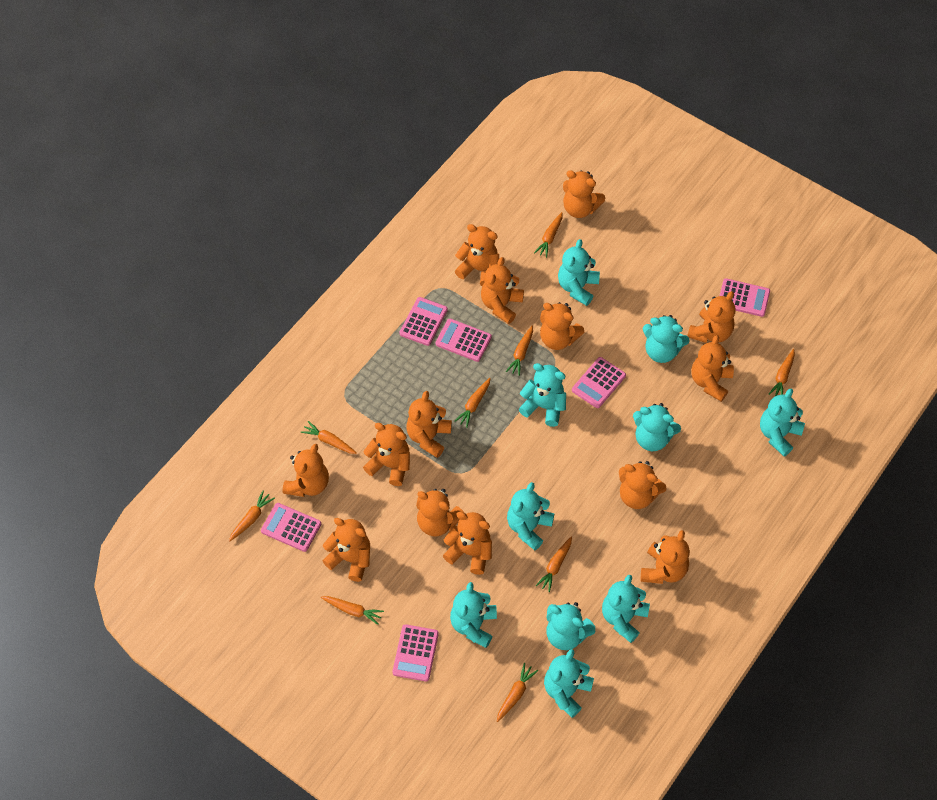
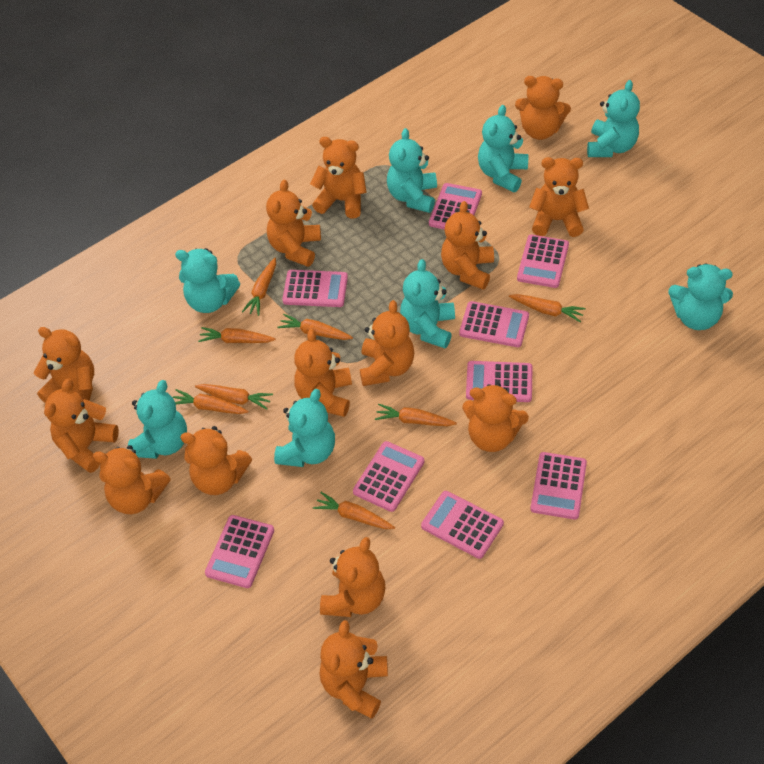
orange carrot: 9 -> 8
pink calculator: 6 -> 9
turquoise teddy bear: 10 -> 8

